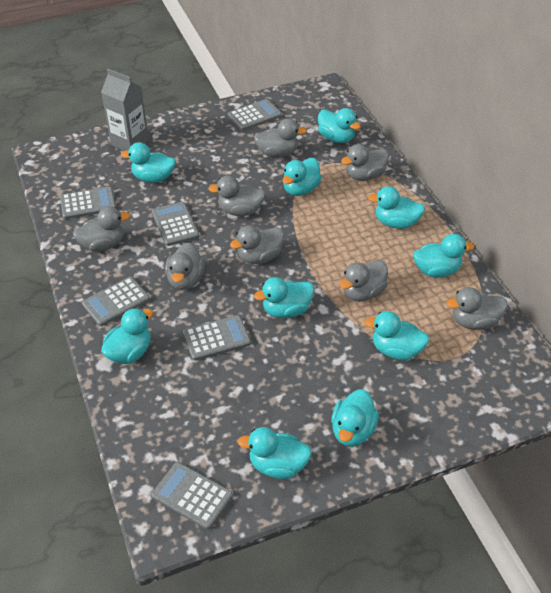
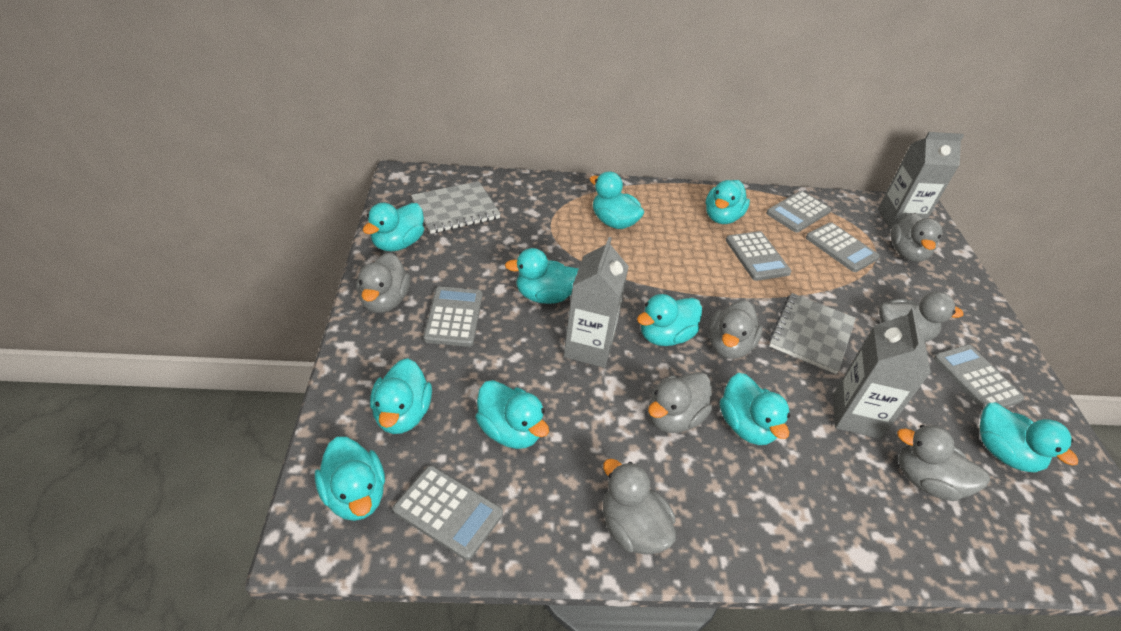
grey carton: 1 -> 3
grey duck: 8 -> 7
grey notebook: 0 -> 2

